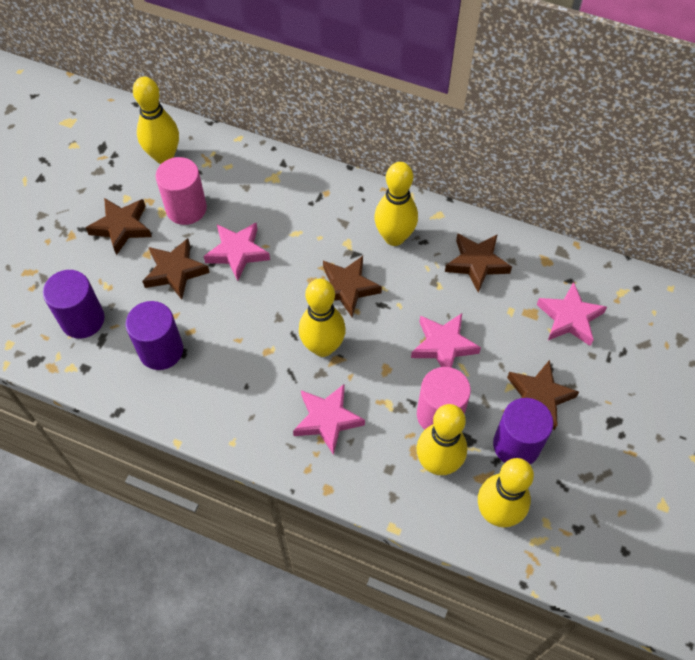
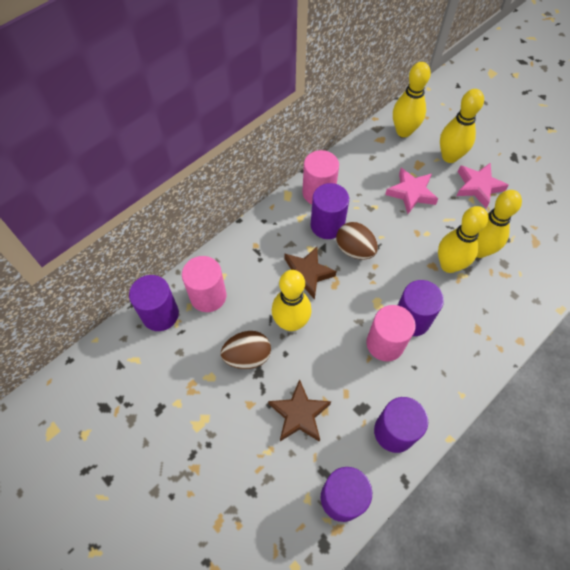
brown egg: 0 -> 2
brown star: 5 -> 2
pink cylinder: 2 -> 3
pink star: 4 -> 2
purple cylinder: 3 -> 5

